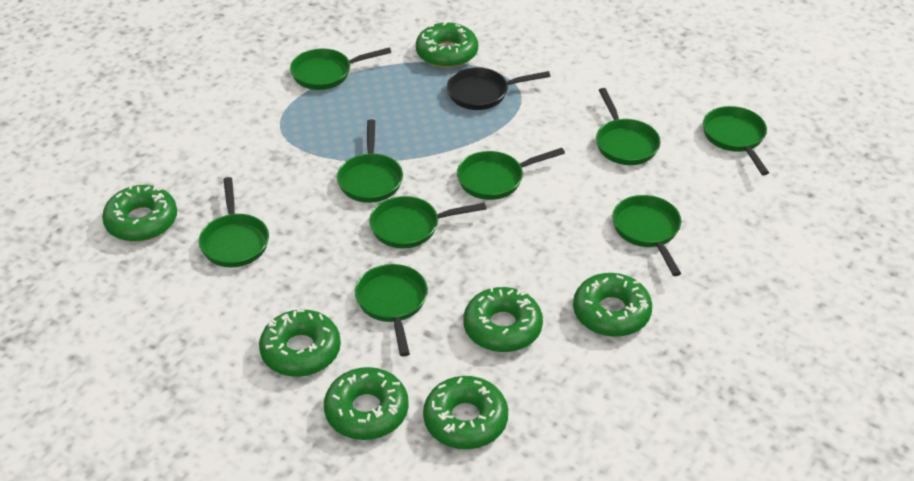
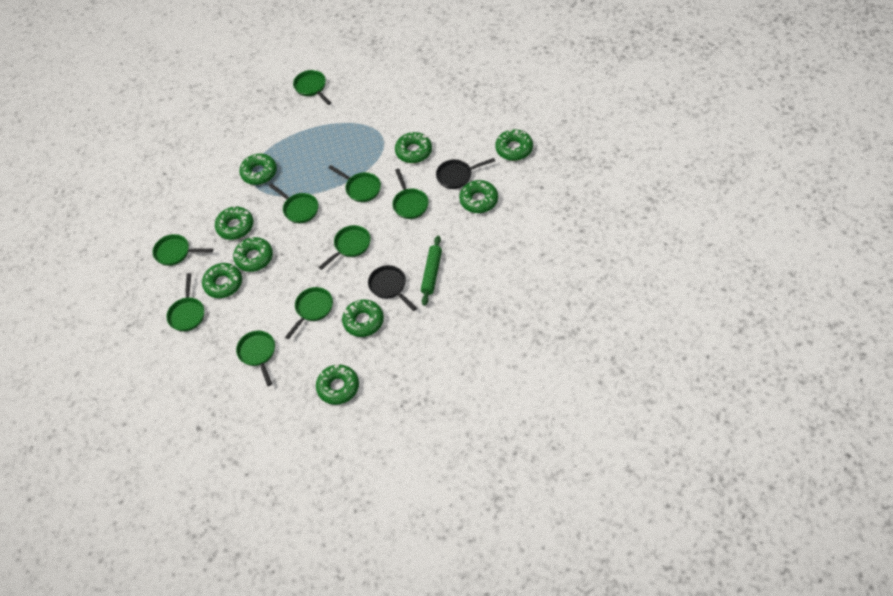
black pan: 1 -> 2
green donut: 7 -> 9
green rolling pin: 0 -> 1

